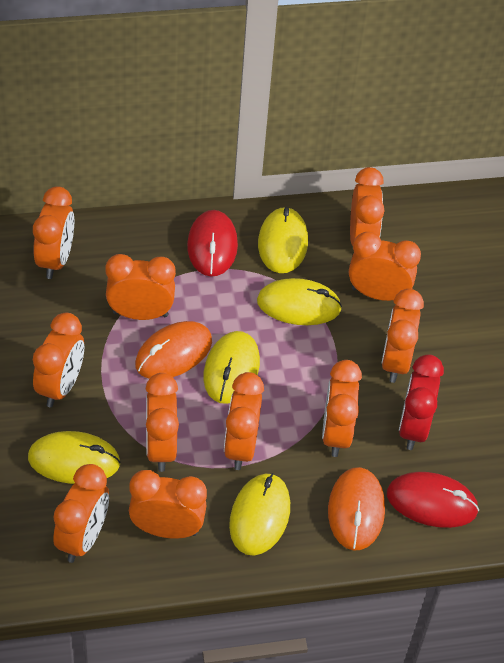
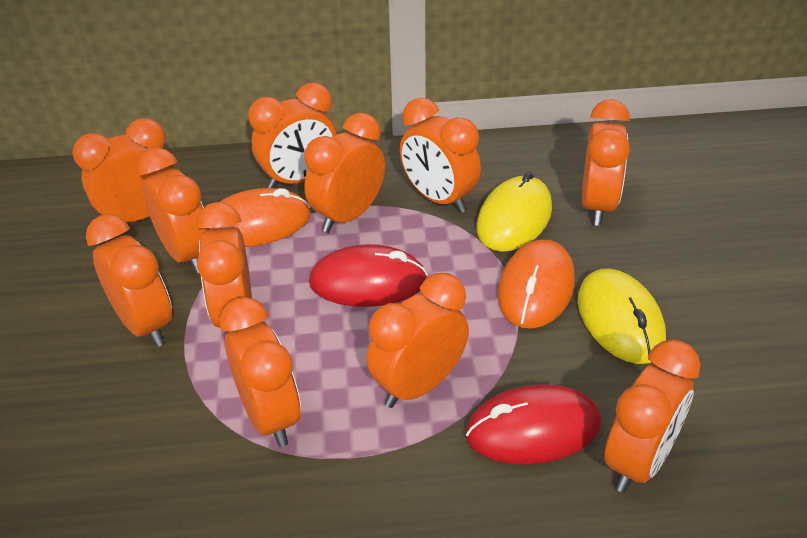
red clock: 1 -> 0
yellow mouse: 5 -> 2

